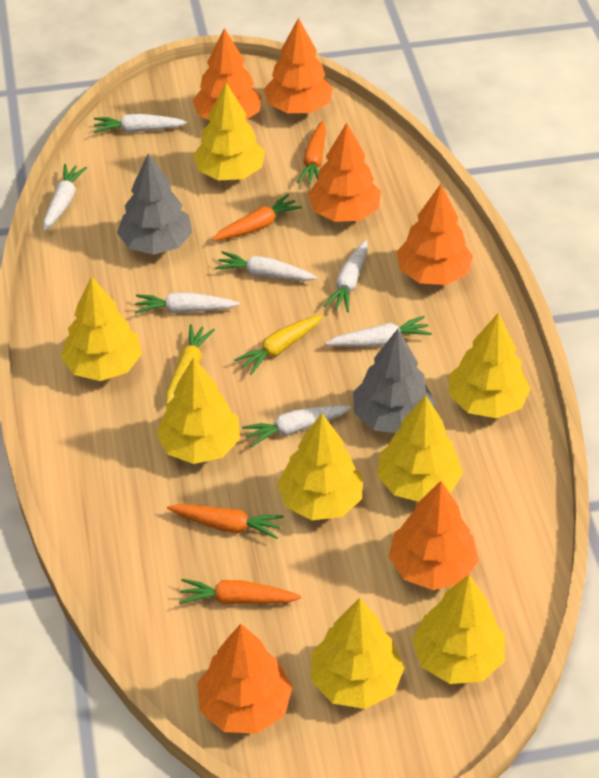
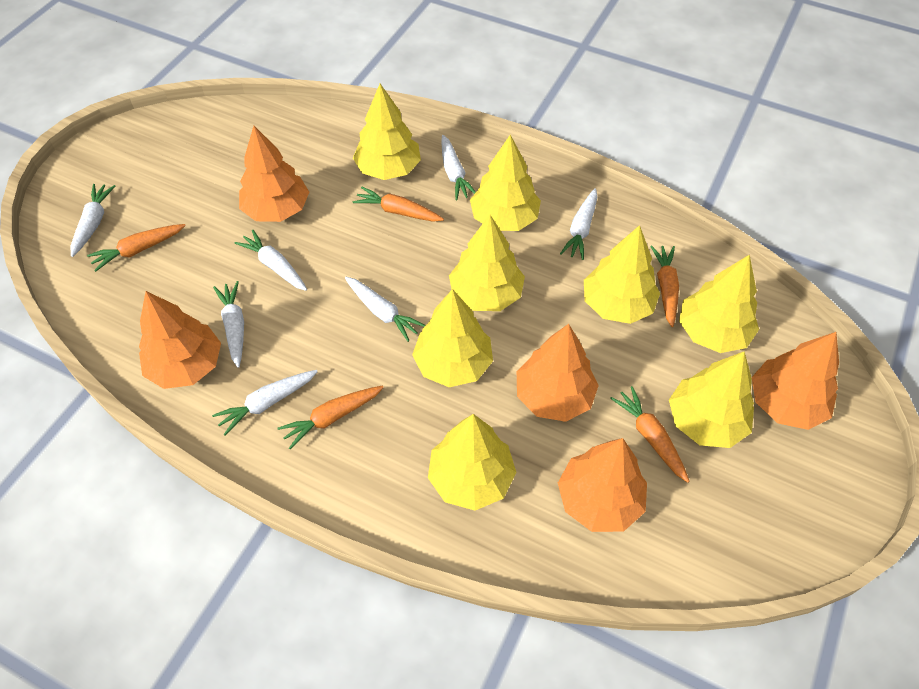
grey tree: 2 -> 0
orange carrot: 4 -> 5
orange tree: 6 -> 5
yellow carrot: 2 -> 0

